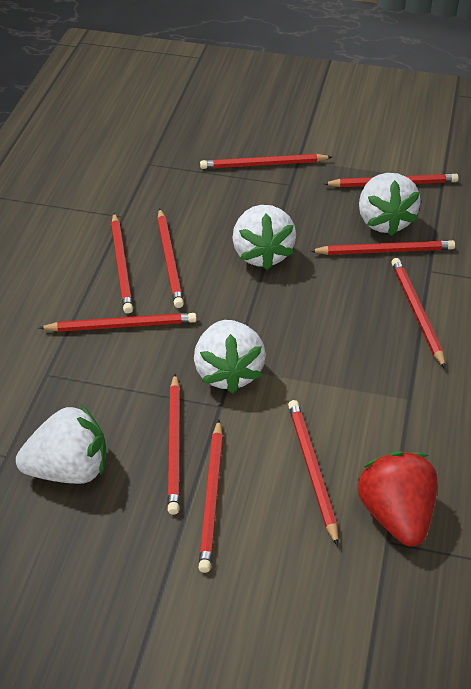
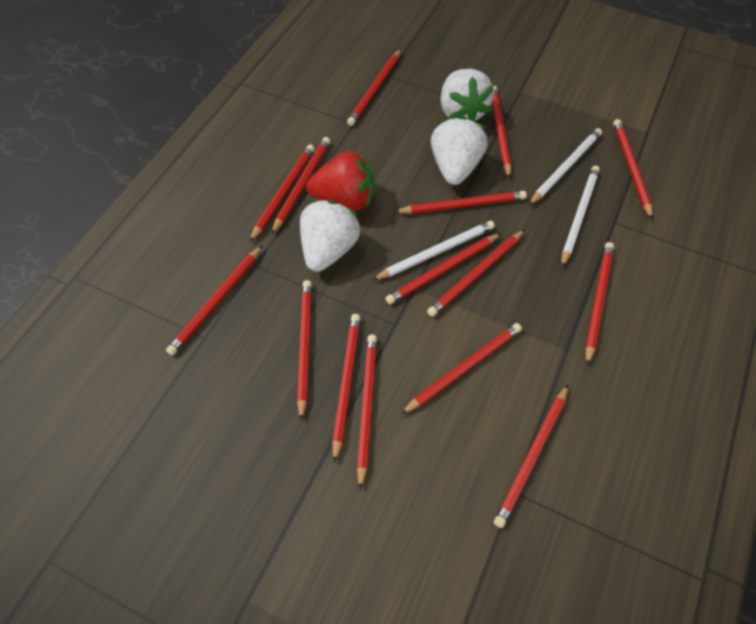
red pencil: 10 -> 15
white pencil: 0 -> 3
white strawberry: 4 -> 3

